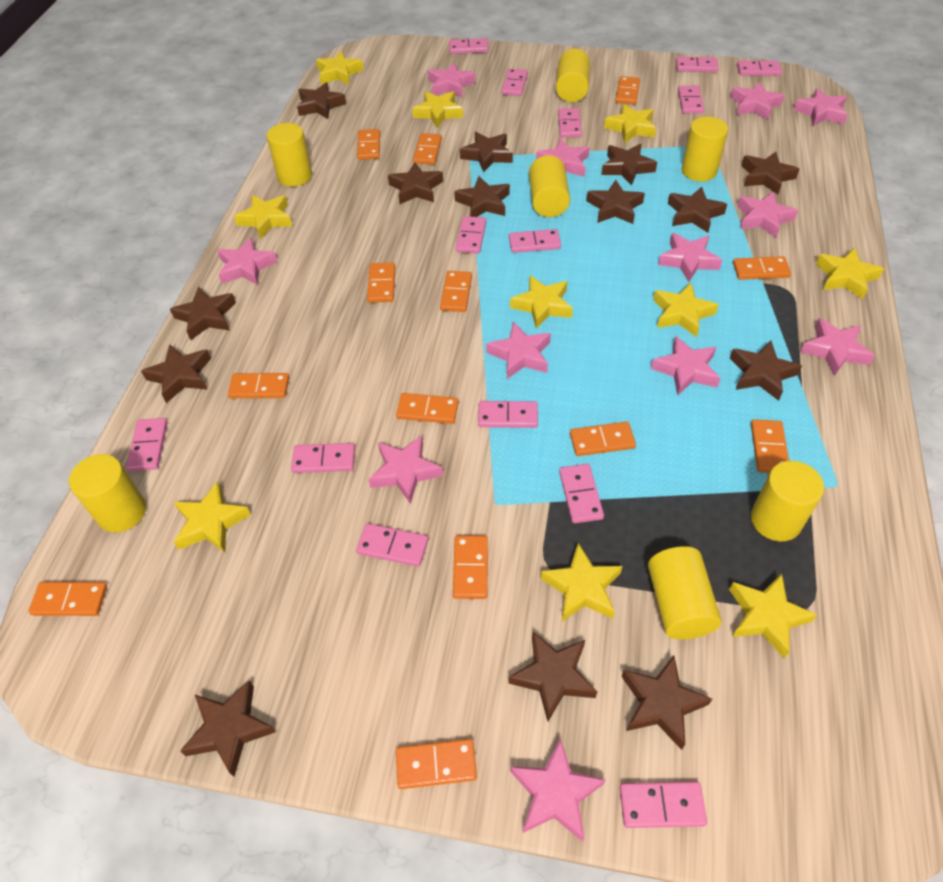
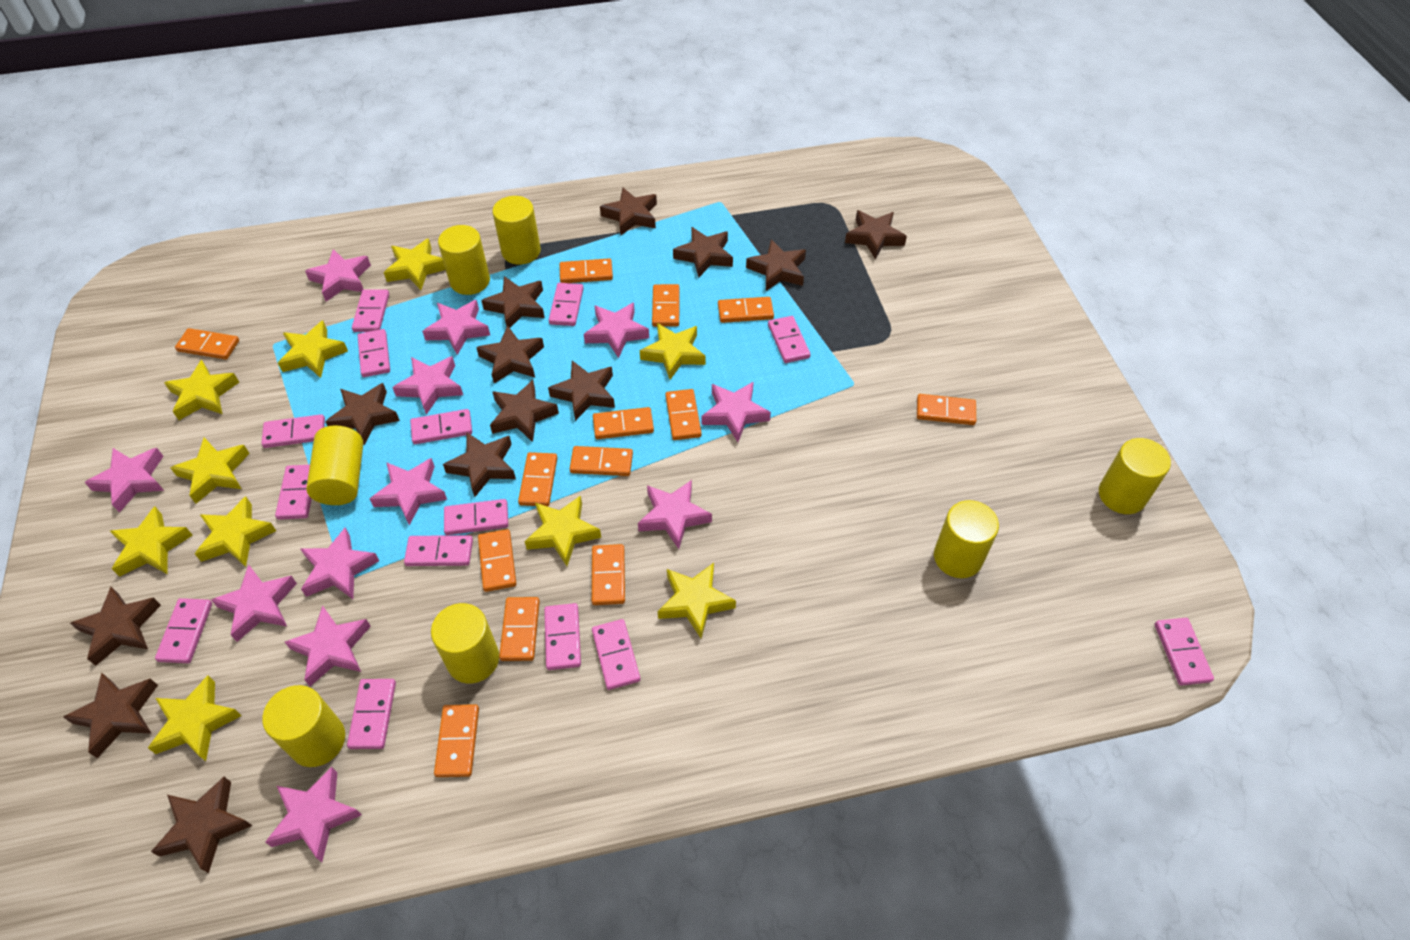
brown star: 14 -> 13

